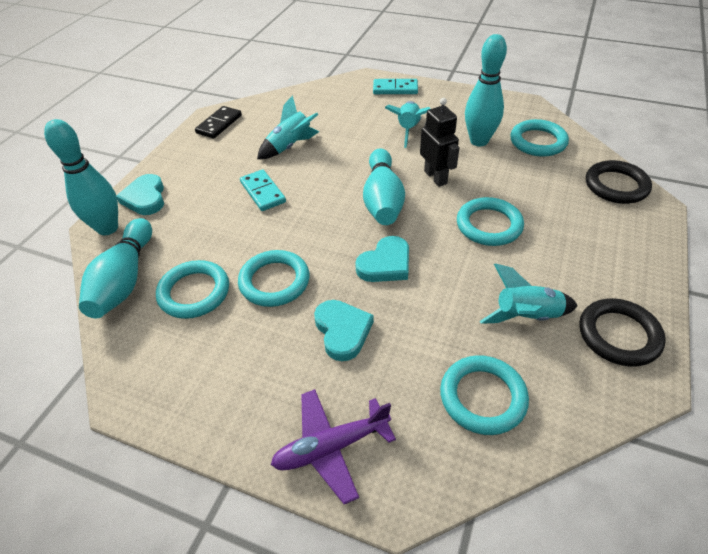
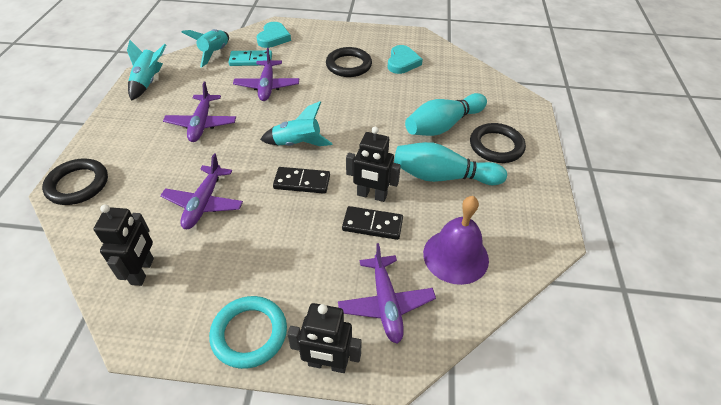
black domino: 1 -> 2
black ring: 2 -> 3
black robot: 1 -> 3
purple bell: 0 -> 1
purple plane: 1 -> 4
turquoise bowling pin: 4 -> 2
turquoise domino: 2 -> 1
turquoise heart: 3 -> 2
turquoise ring: 5 -> 1

